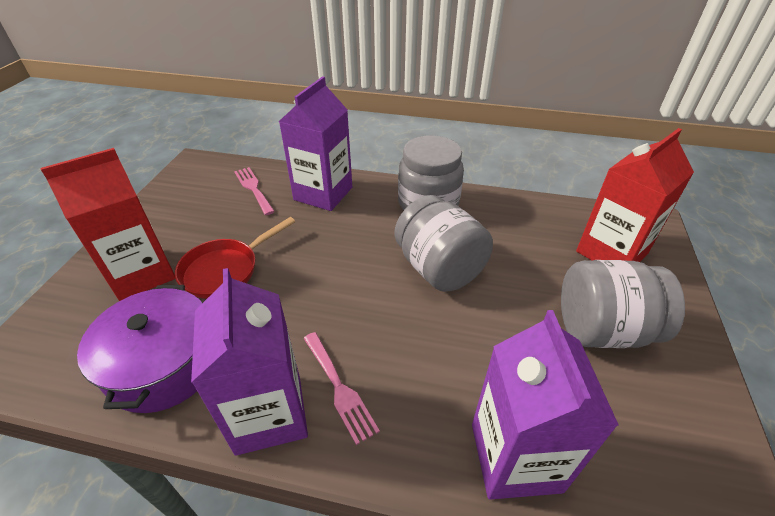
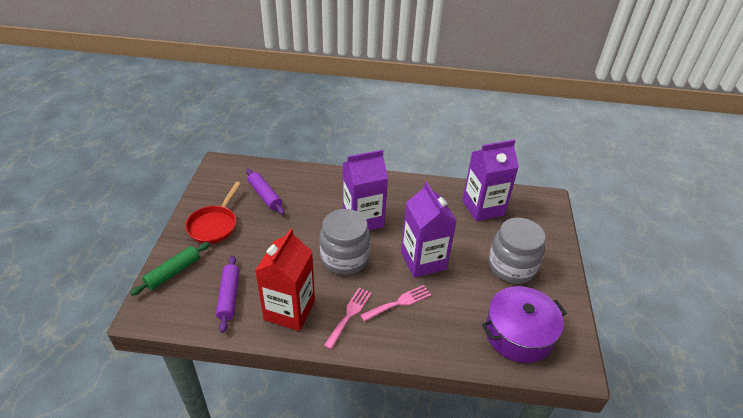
green rolling pin: 0 -> 1
grey jar: 3 -> 2
purple rolling pin: 0 -> 2
red carton: 2 -> 1

